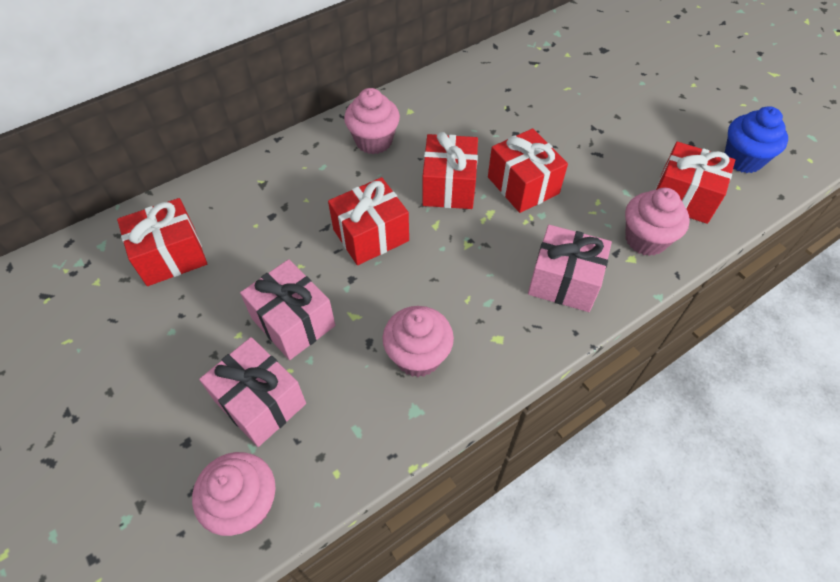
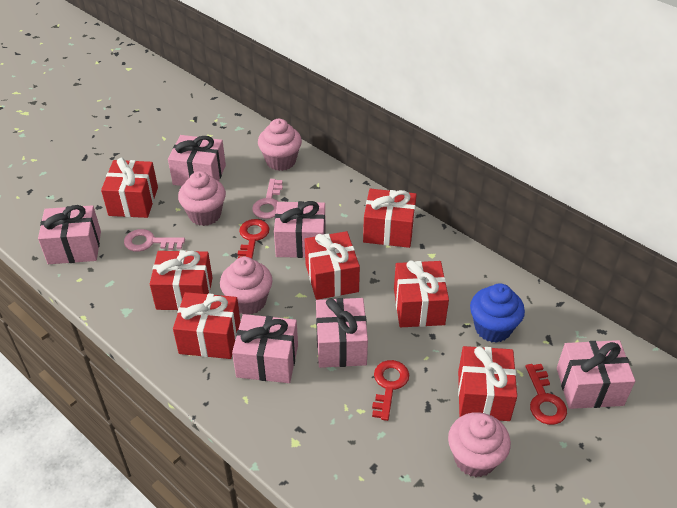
pink gift: 3 -> 6
pink key: 0 -> 2
red gift: 5 -> 7
red key: 0 -> 3

